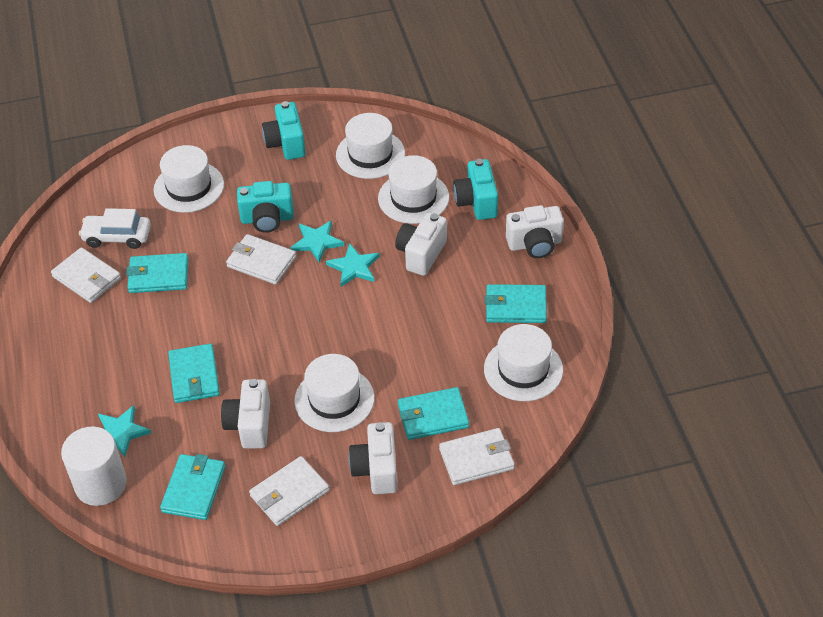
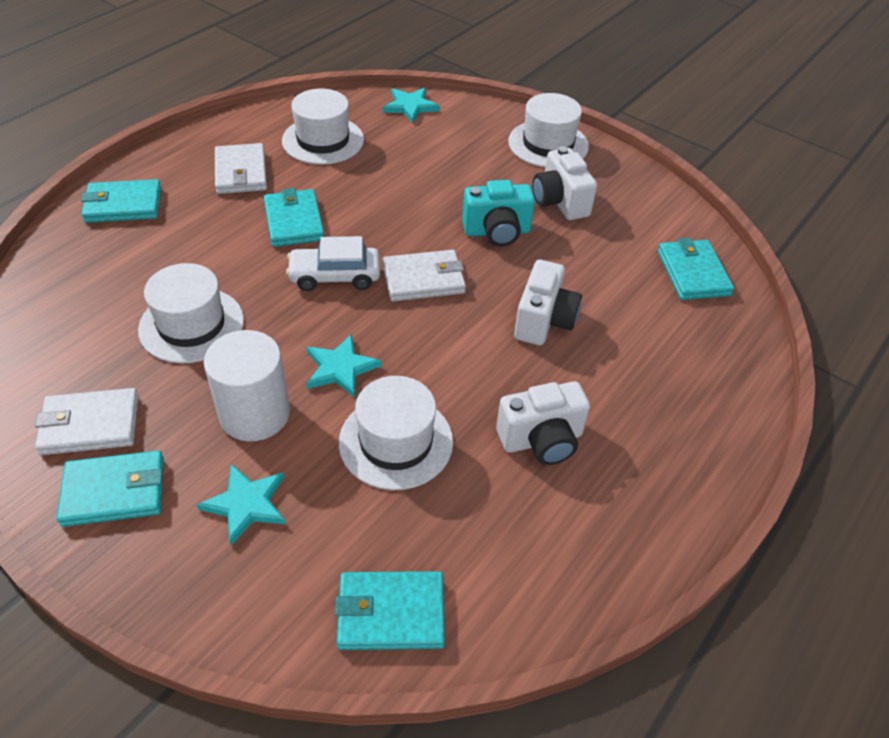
turquoise camera: 3 -> 1
white camera: 4 -> 3
white hat: 5 -> 4
white wallet: 4 -> 3

